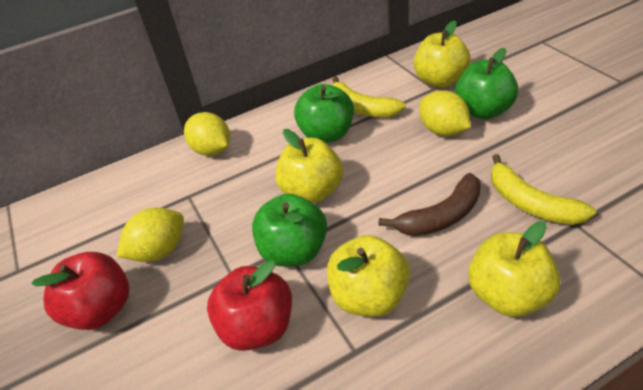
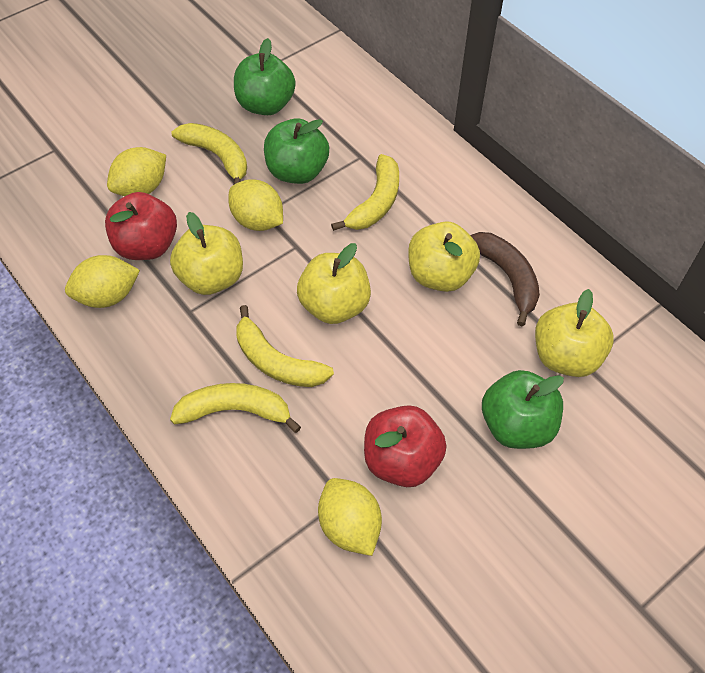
yellow banana: 2 -> 4
yellow lemon: 3 -> 4

